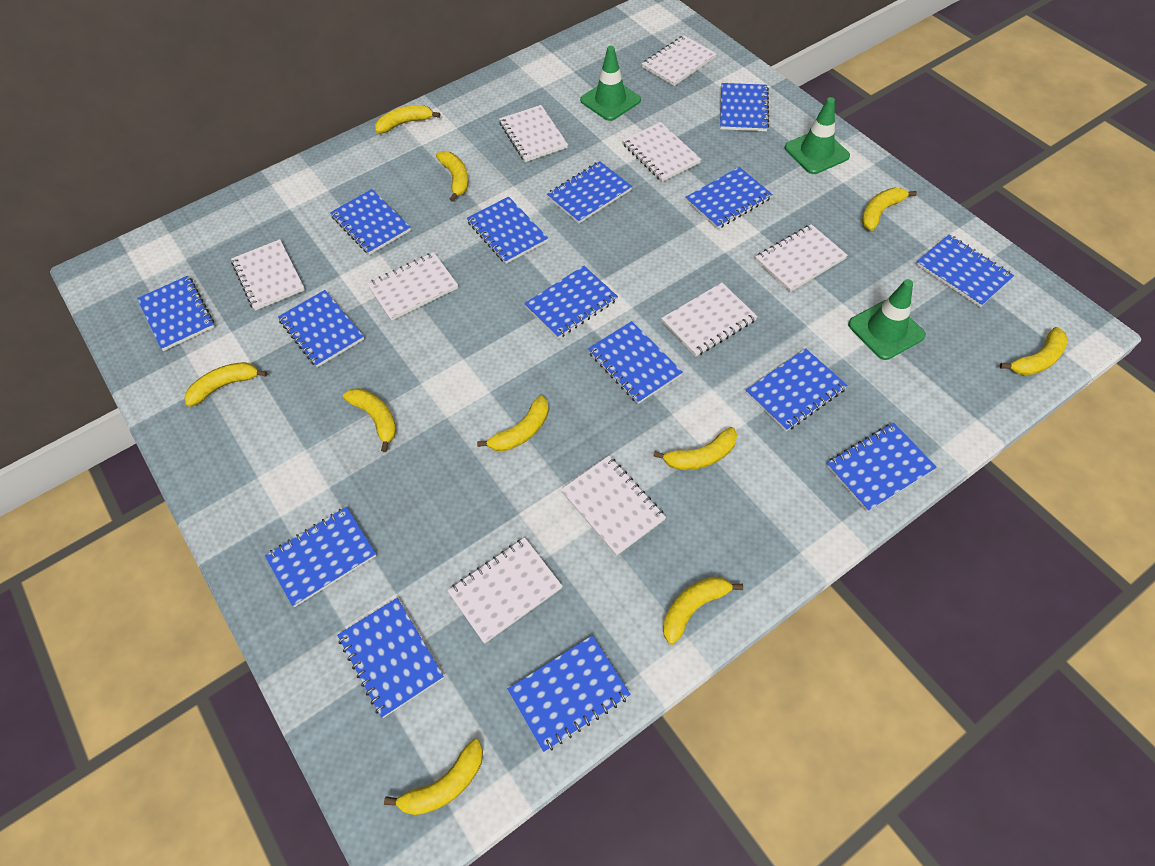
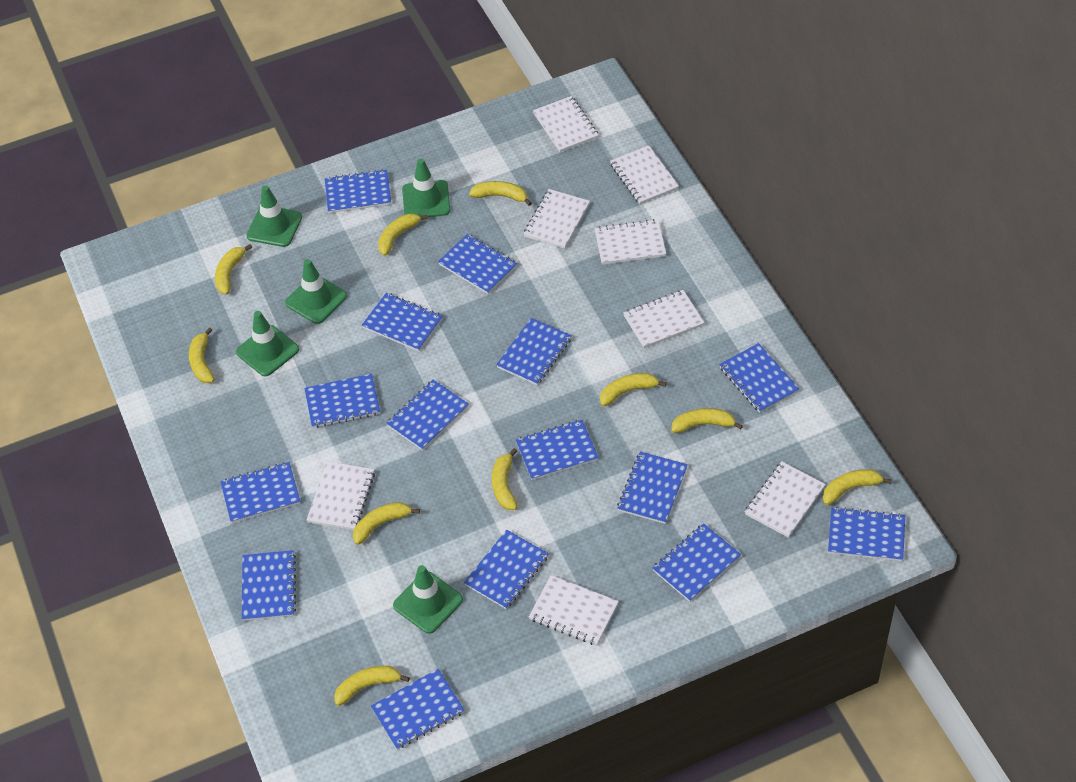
green traffic cone: 3 -> 5
white notebook: 9 -> 8

